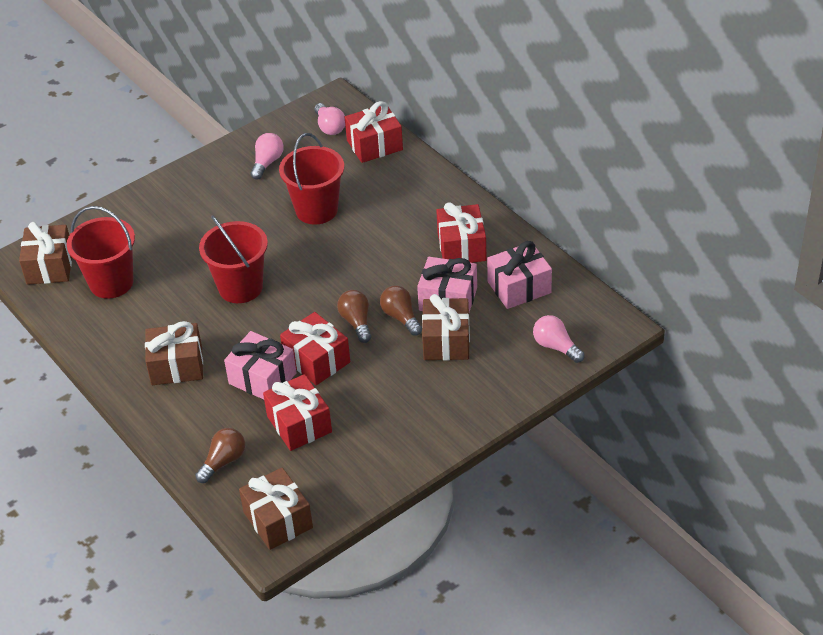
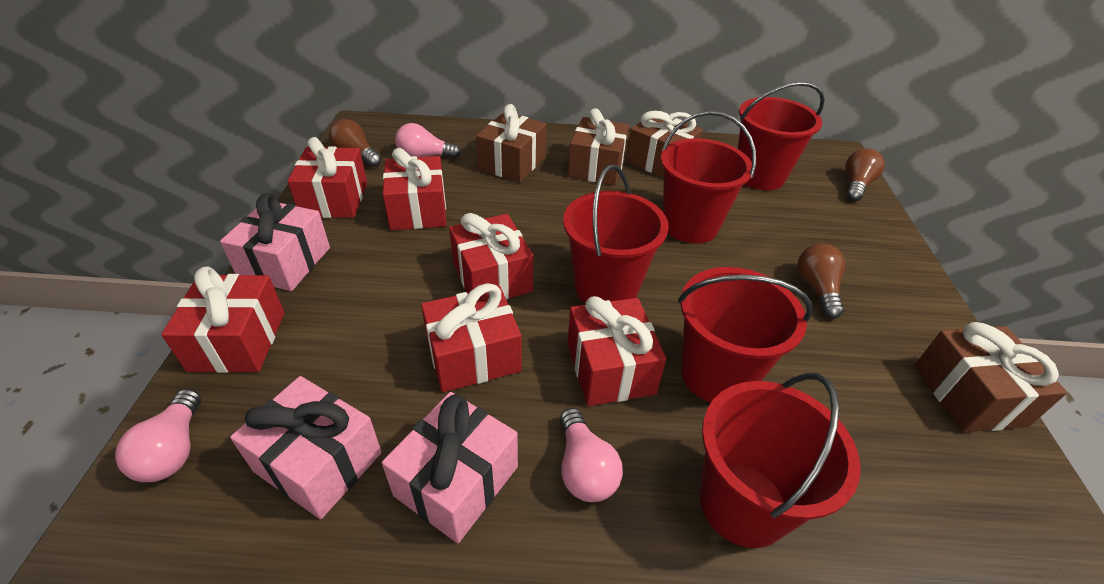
red bucket: 3 -> 5
red gift: 4 -> 6

